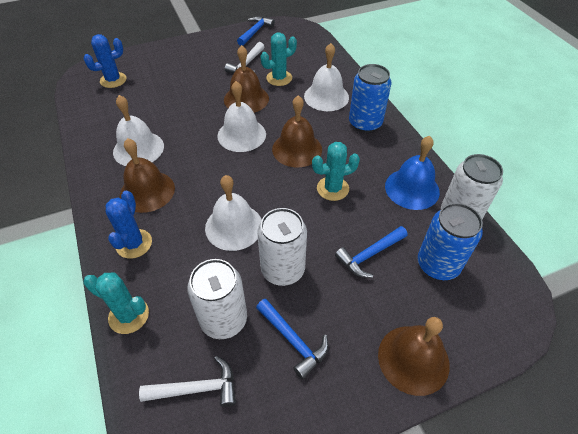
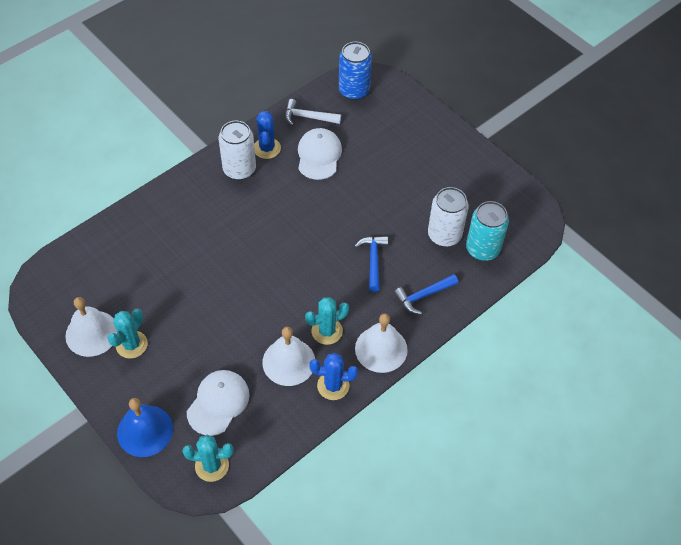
blue can: 2 -> 1
blue hammer: 3 -> 2
brown bell: 4 -> 0
turquoise can: 0 -> 1
white bell: 4 -> 3
white can: 3 -> 2
white cap: 0 -> 2
white hammer: 2 -> 1

